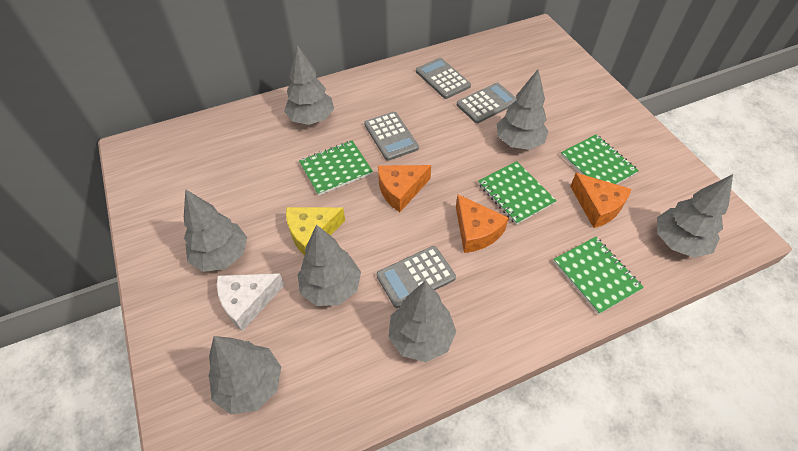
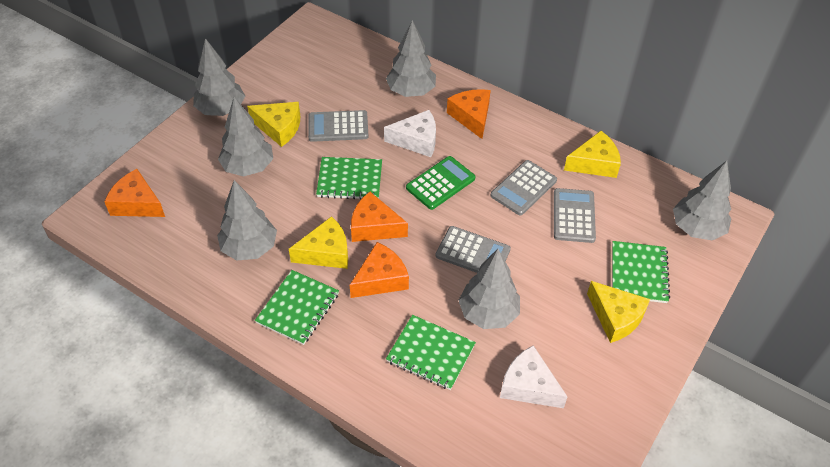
green calculator: 0 -> 1
grey tree: 7 -> 6
orange cheese: 3 -> 4
white cheese: 1 -> 2
yellow cheese: 1 -> 4

